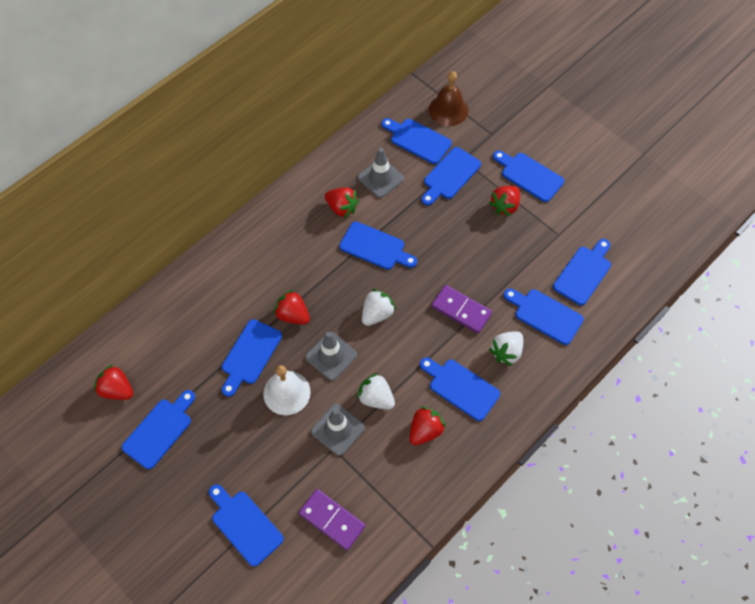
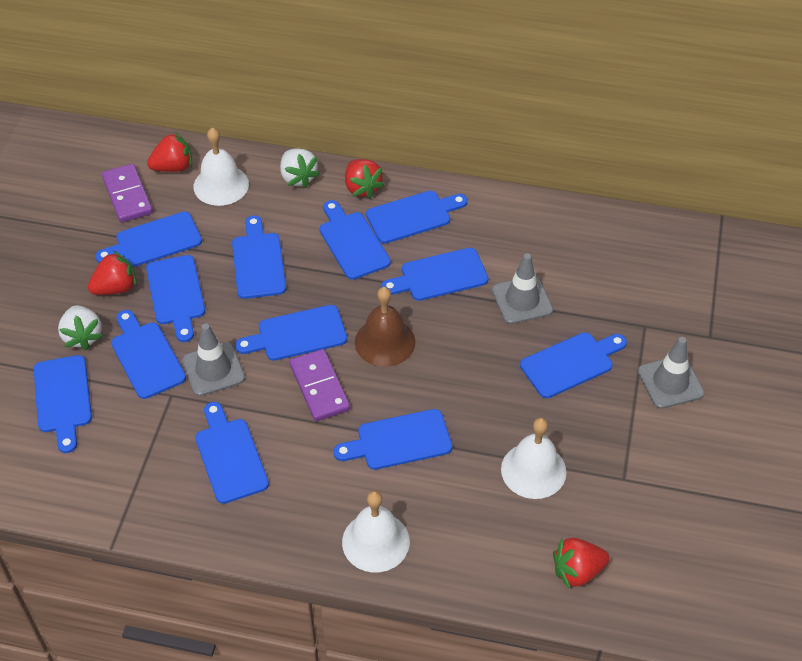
blue cutting board: 10 -> 12
red strawberry: 5 -> 4
white bell: 1 -> 3
white strawberry: 3 -> 2

